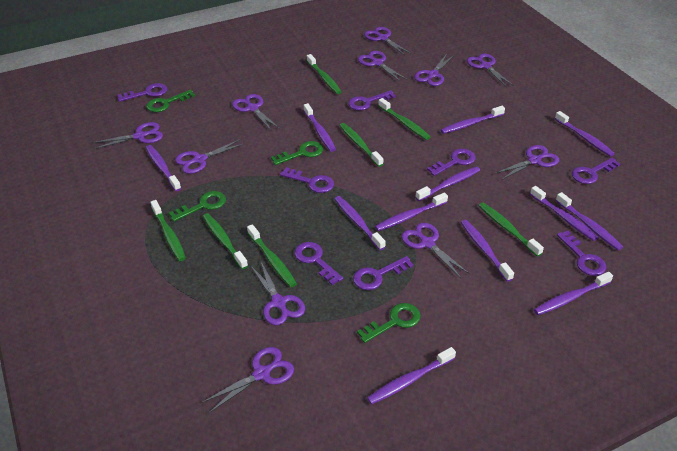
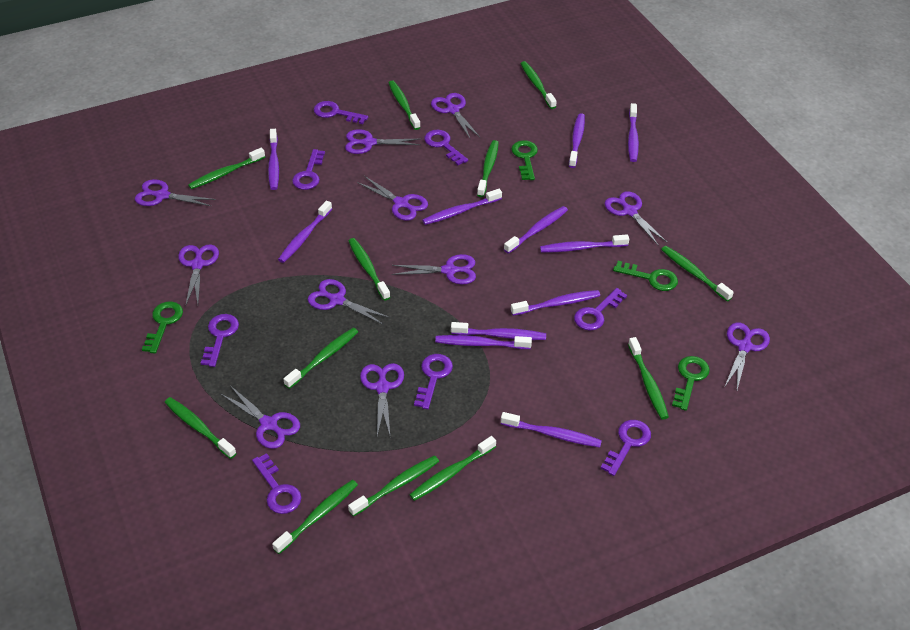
green toothbrush: 7 -> 12
purple toothbrush: 12 -> 11

